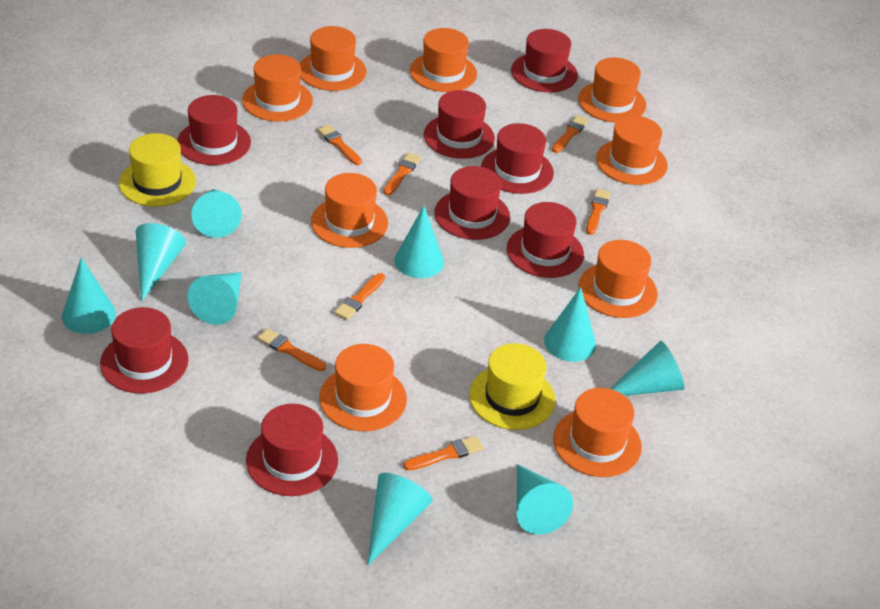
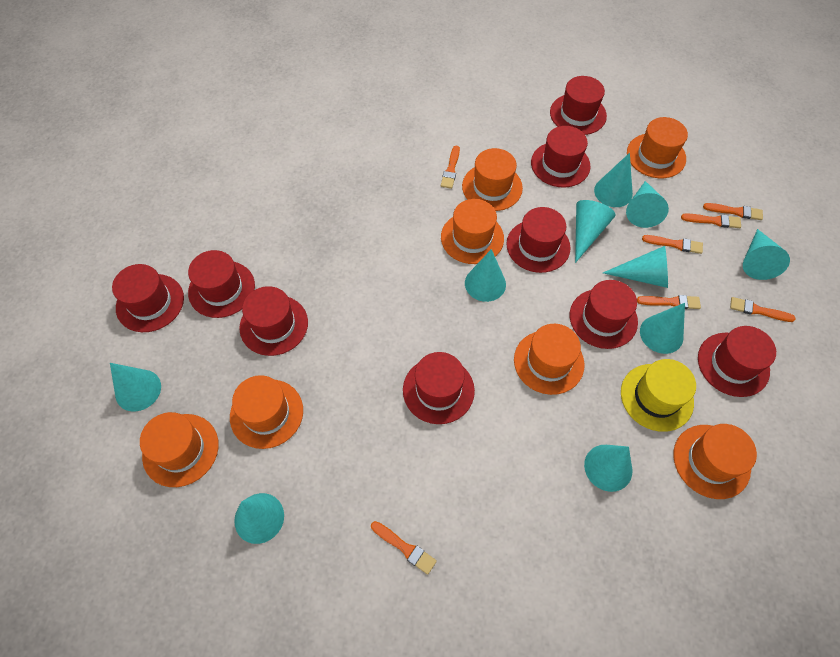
orange hat: 9 -> 7
red hat: 8 -> 9
turquoise cone: 9 -> 10
yellow hat: 2 -> 1

